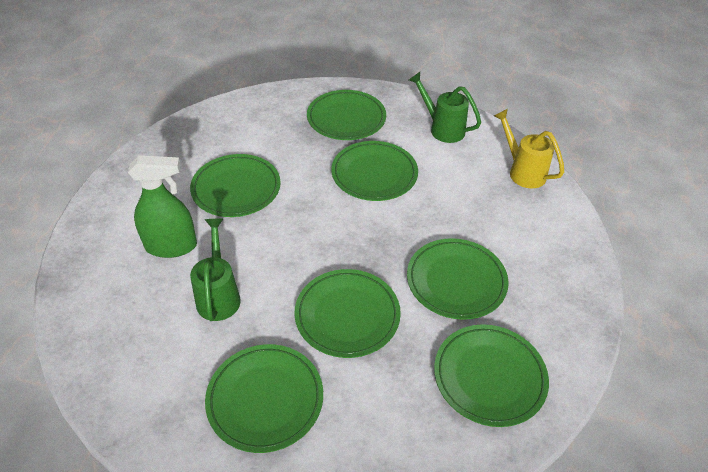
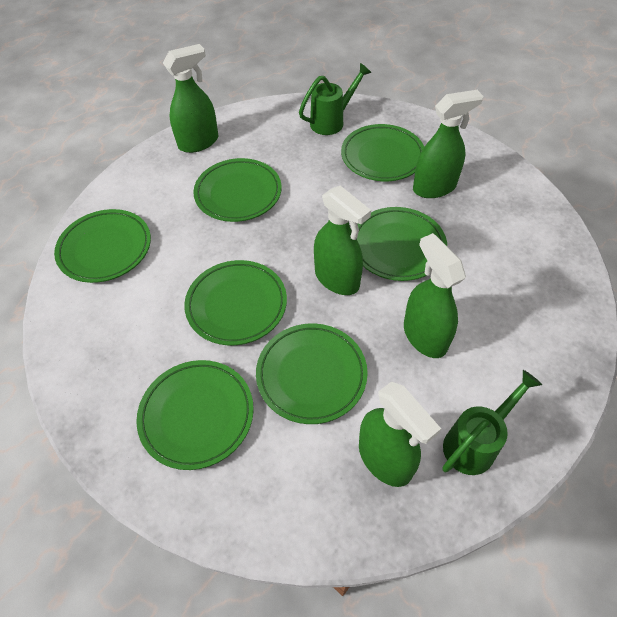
green spray bottle: 1 -> 5
yellow watering can: 1 -> 0

